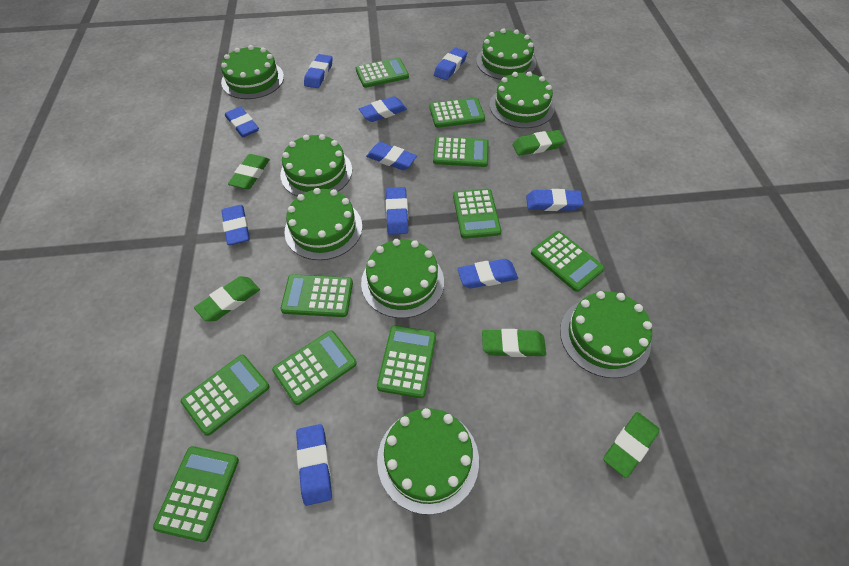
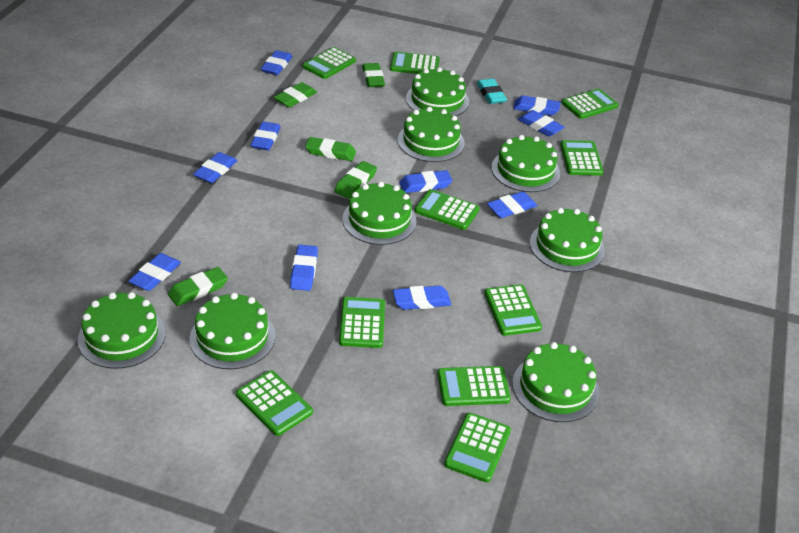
turquoise eraser: 0 -> 1

